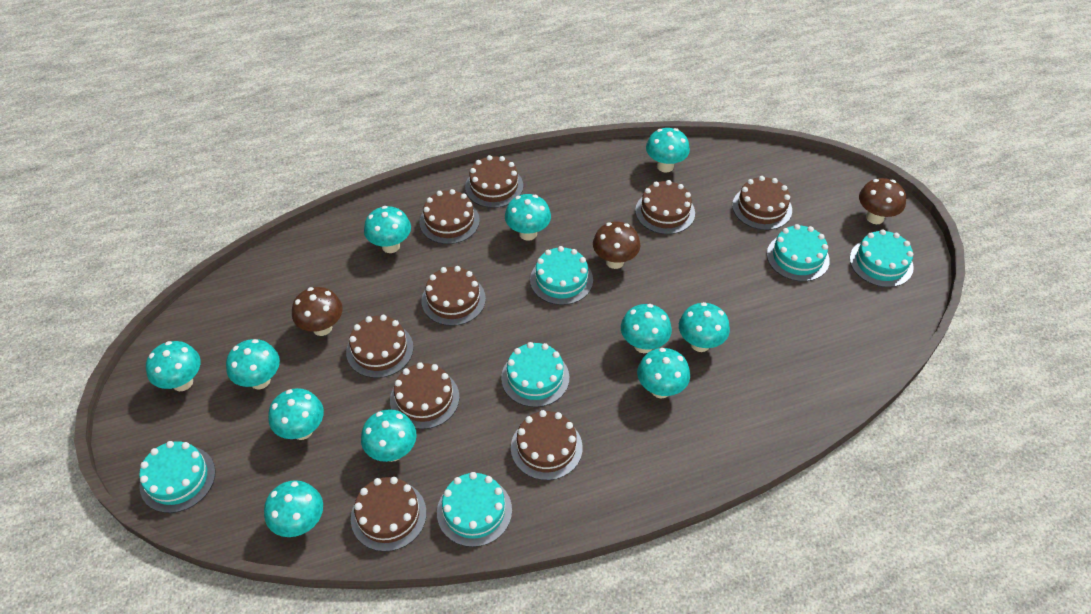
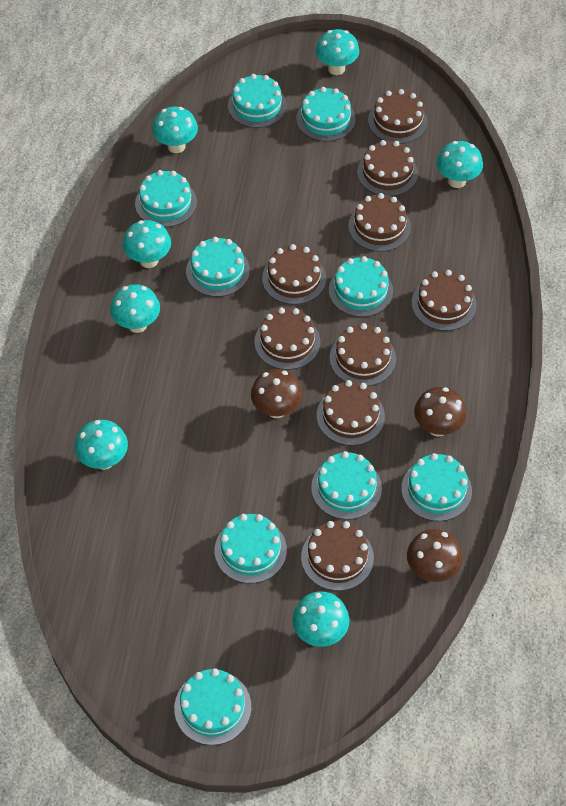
turquoise cake: 6 -> 9
turquoise mushroom: 11 -> 7

